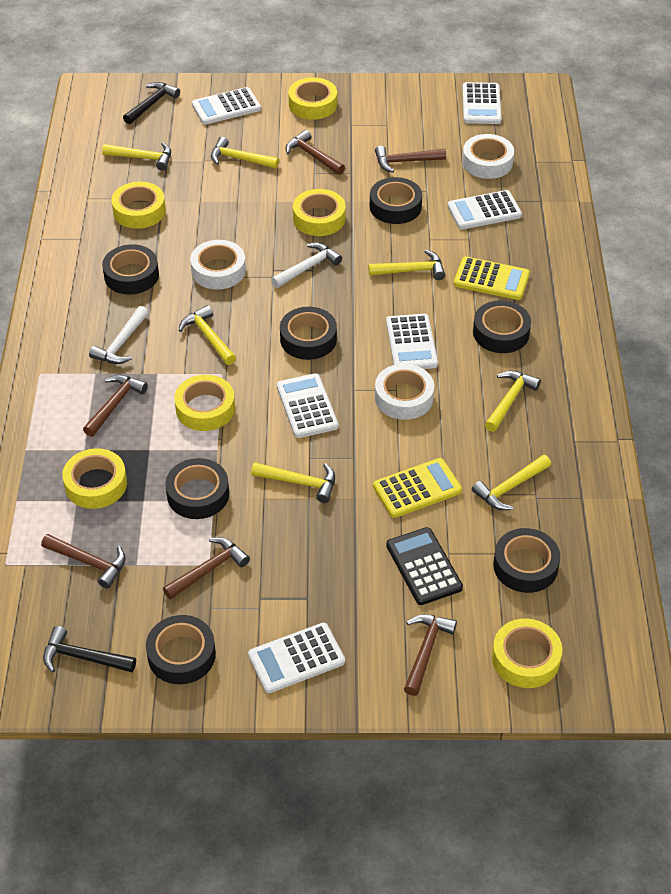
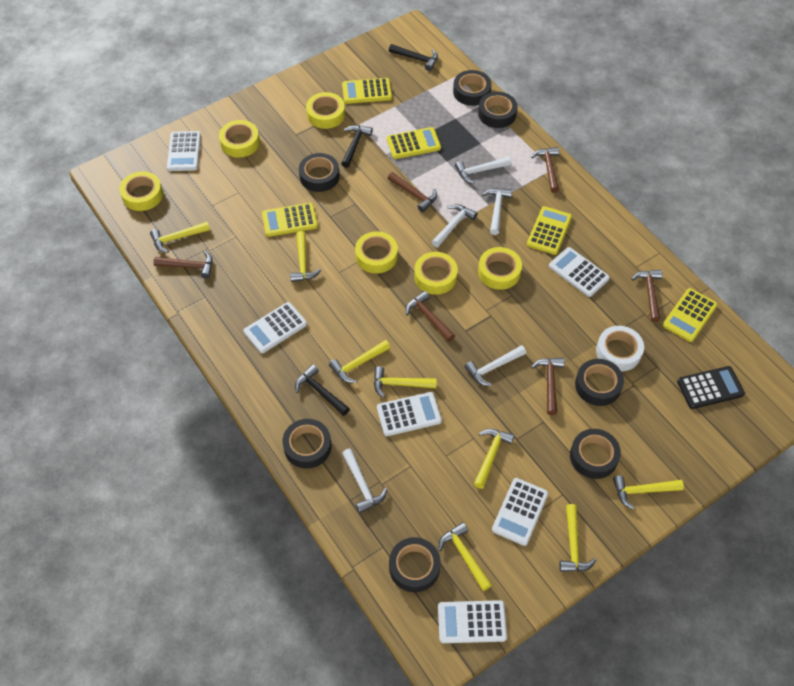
black hammer: 2 -> 3
white hammer: 2 -> 5
white tape: 3 -> 1
yellow calculator: 2 -> 5
yellow hammer: 7 -> 8

